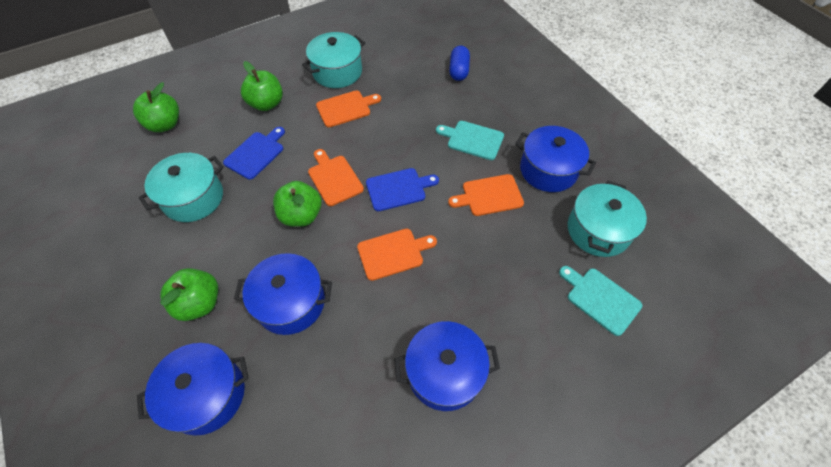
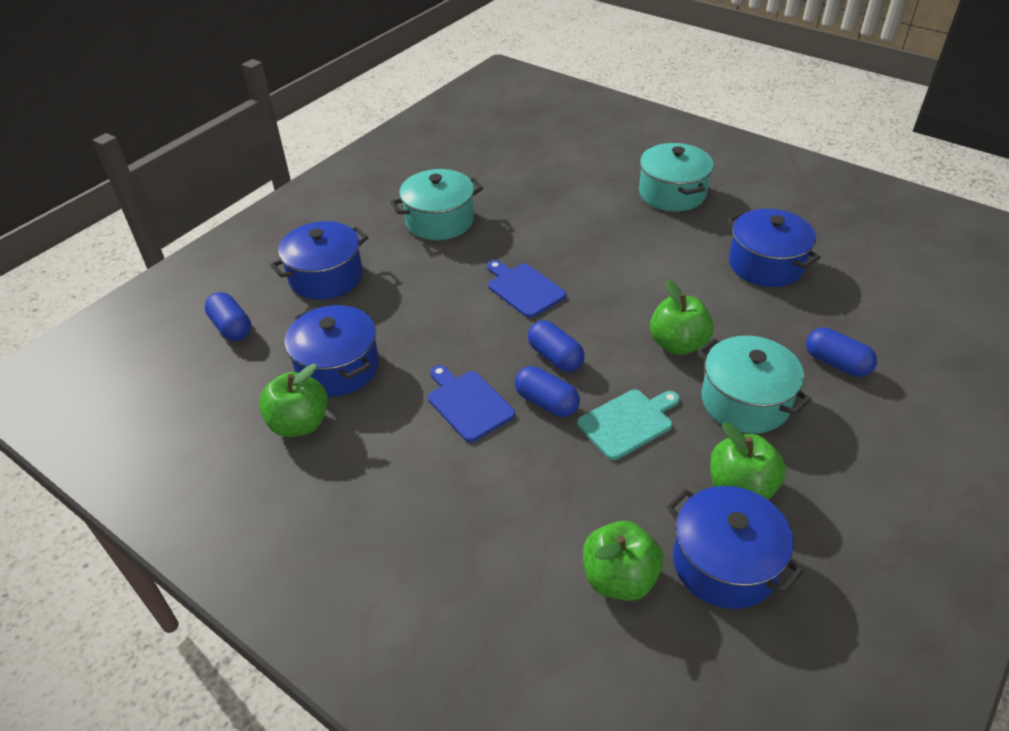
blue capsule: 1 -> 4
orange cutting board: 4 -> 0
turquoise cutting board: 2 -> 1

